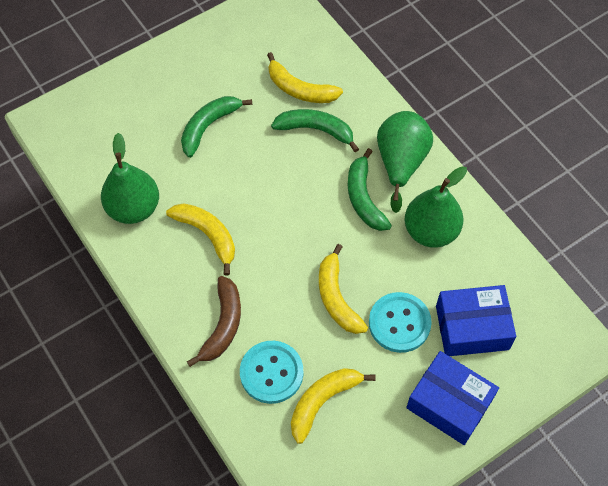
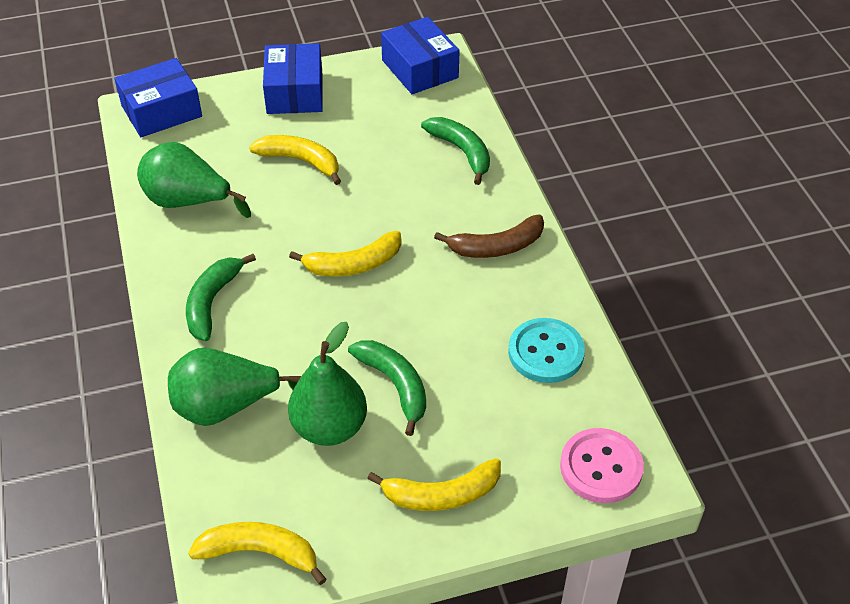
blue box: 2 -> 3
pink button: 0 -> 1
turquoise button: 2 -> 1

